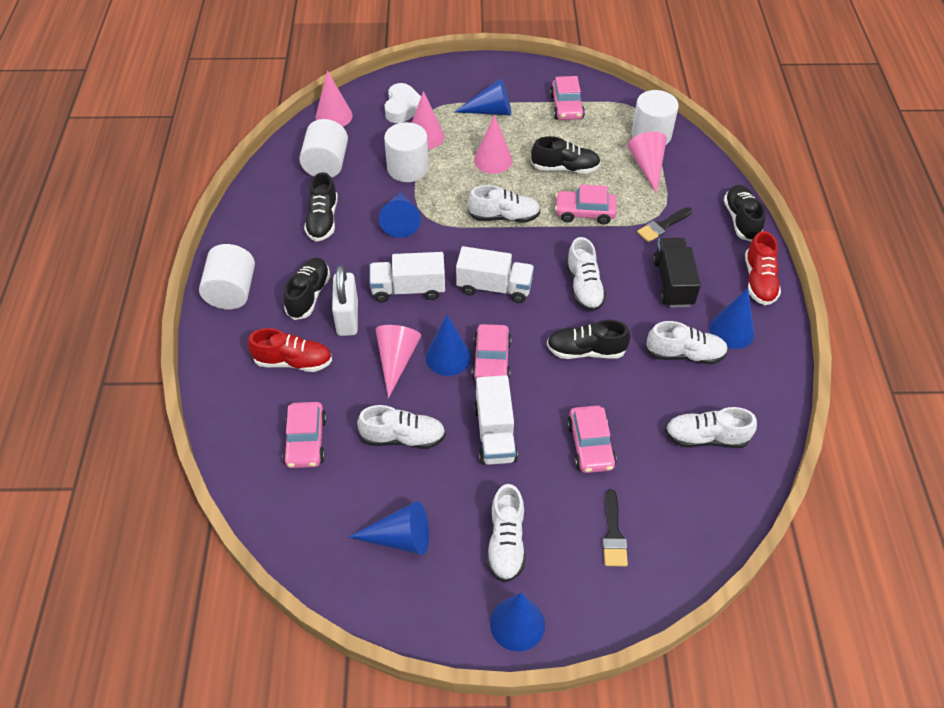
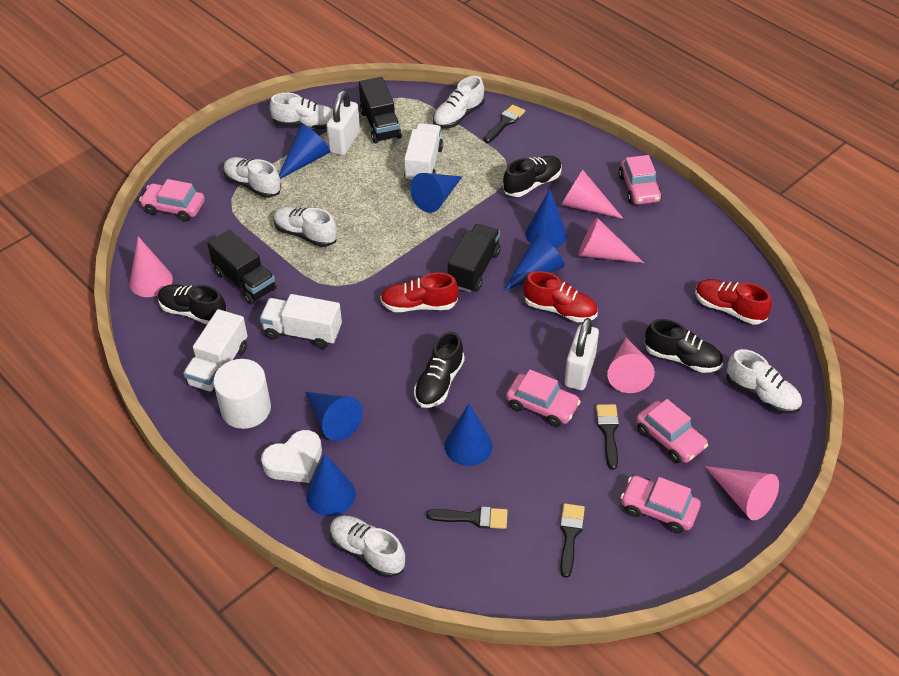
black brush: 2 -> 4
black shoe: 5 -> 4
black truck: 1 -> 3
blue cone: 6 -> 7
red shoe: 2 -> 3
white cylinder: 4 -> 1
white padlock: 1 -> 2

